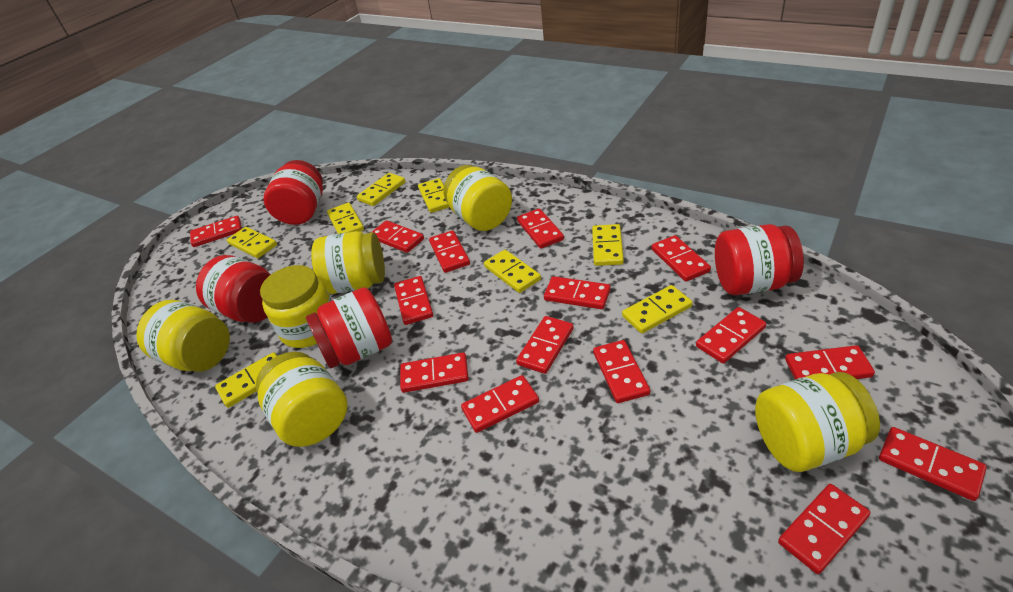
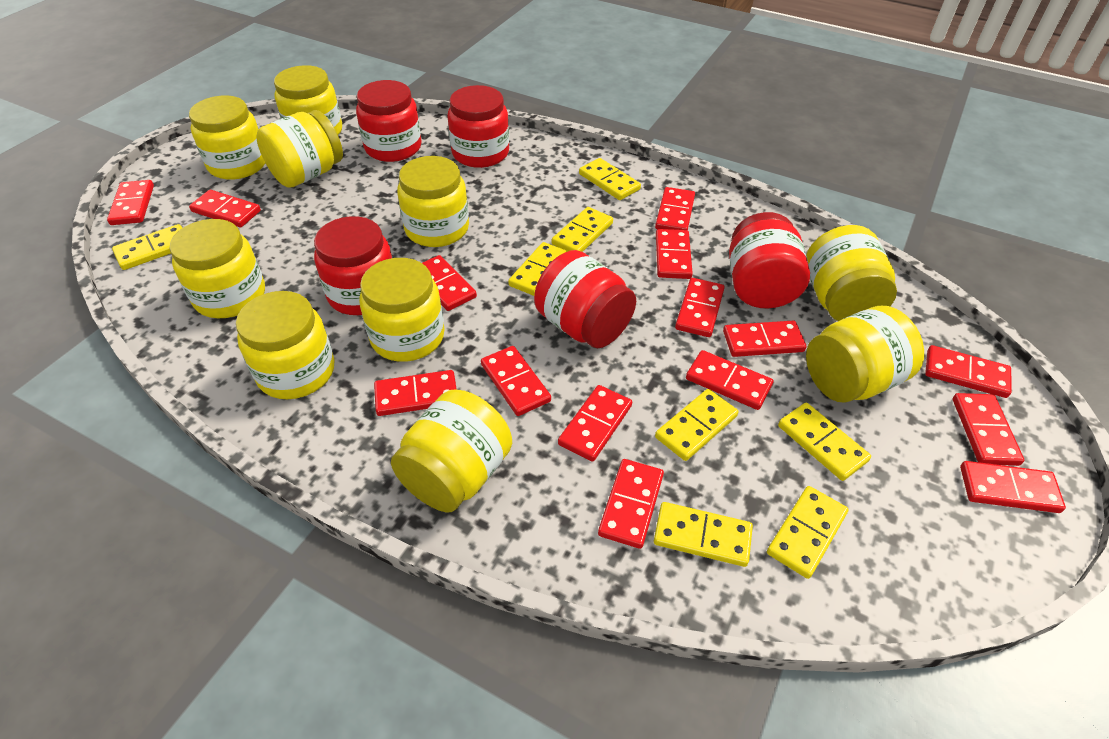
red jar: 4 -> 5
yellow jar: 6 -> 10

